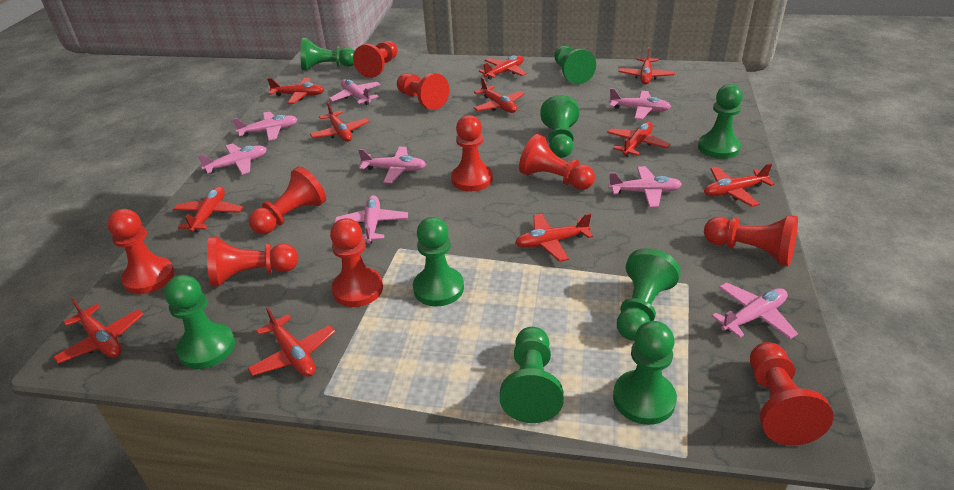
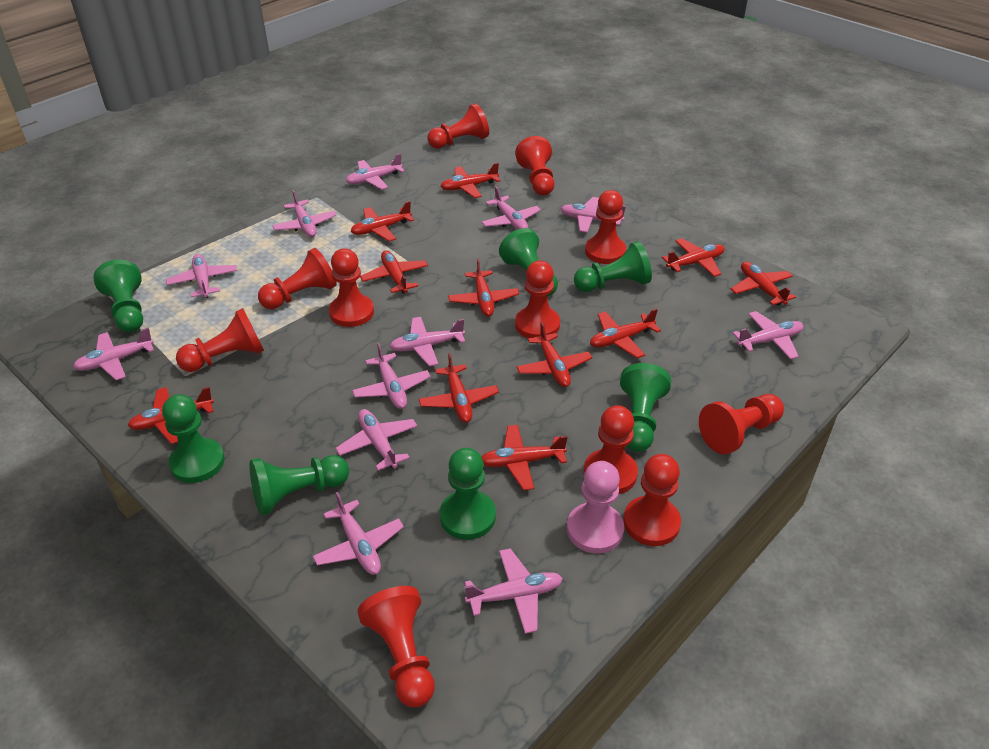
green pawn: 9 -> 7
pink pawn: 0 -> 1
pink plane: 8 -> 12
red pawn: 10 -> 11

